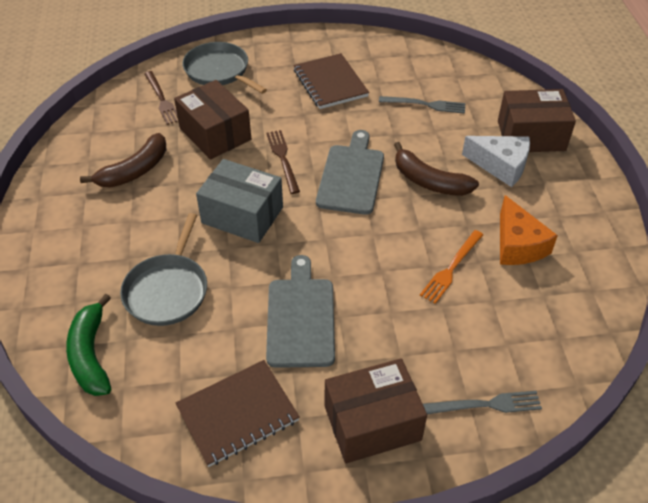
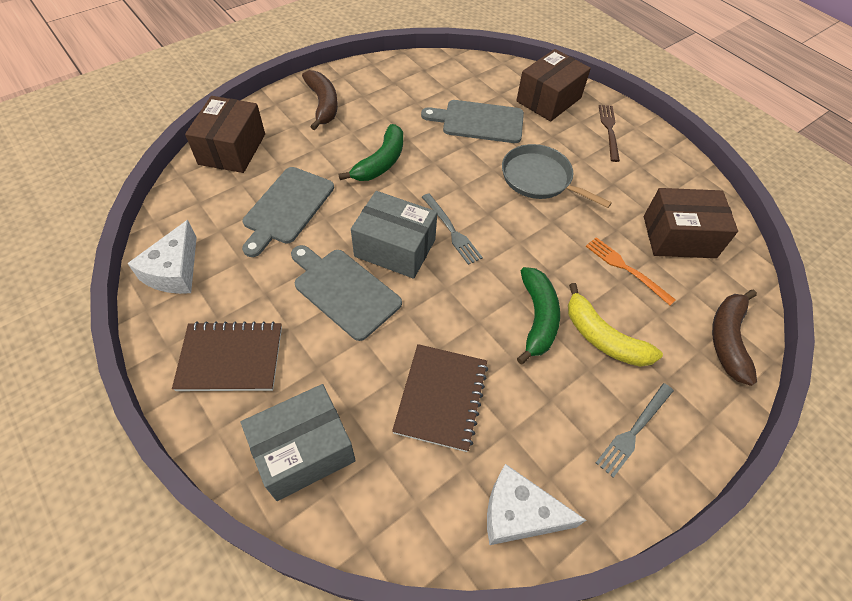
brown fork: 2 -> 1
green banana: 1 -> 2
grey box: 1 -> 2
grey cutting board: 2 -> 3
grey pan: 2 -> 1
orange cheese: 1 -> 0
white cheese: 1 -> 2
yellow banana: 0 -> 1

